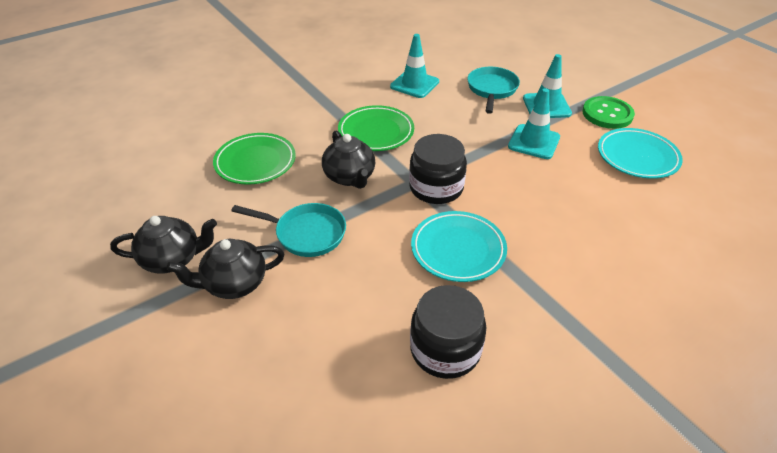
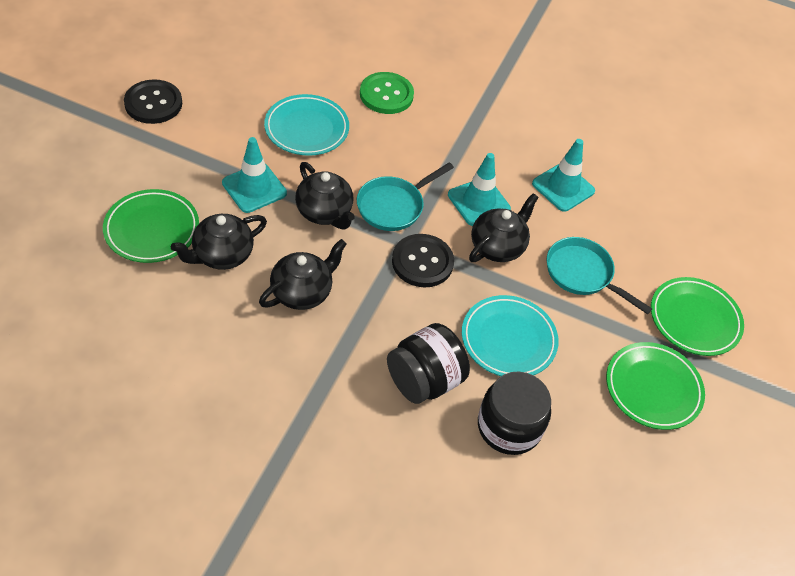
black button: 0 -> 2
black teapot: 3 -> 4
green plate: 2 -> 3

